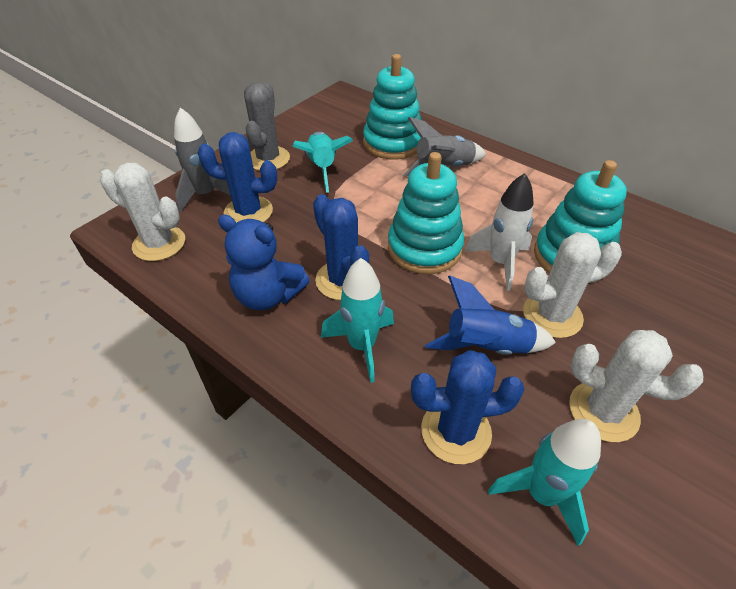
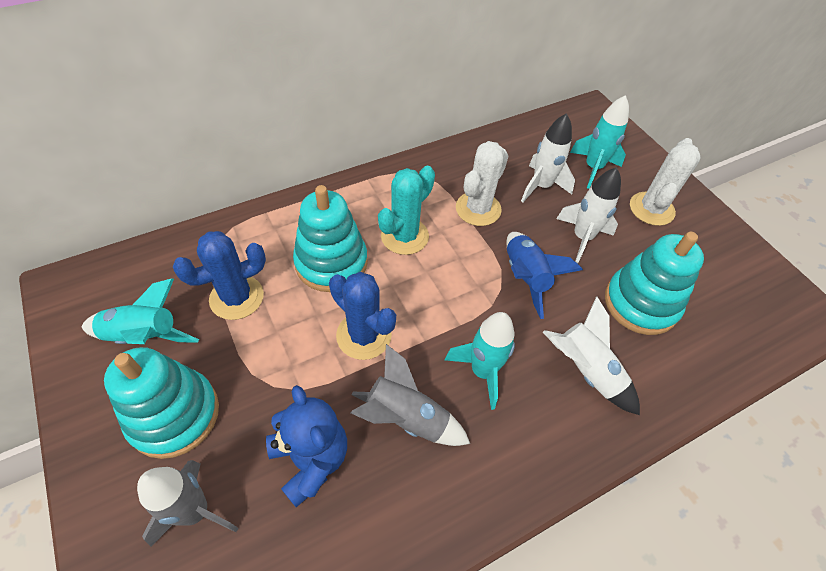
blue cactus: 3 -> 2
grey cactus: 1 -> 0
turquoise cactus: 0 -> 1
white cactus: 3 -> 2
white rocket: 1 -> 3

